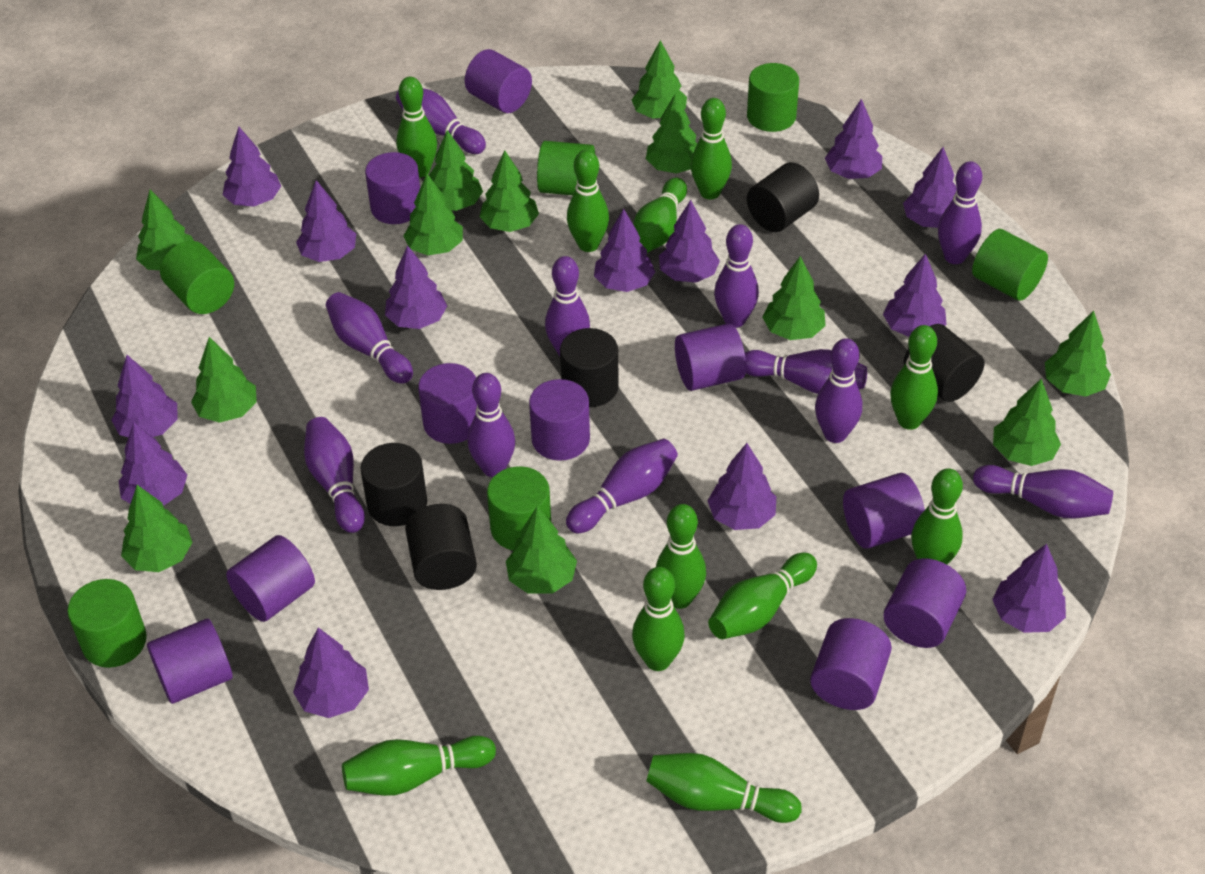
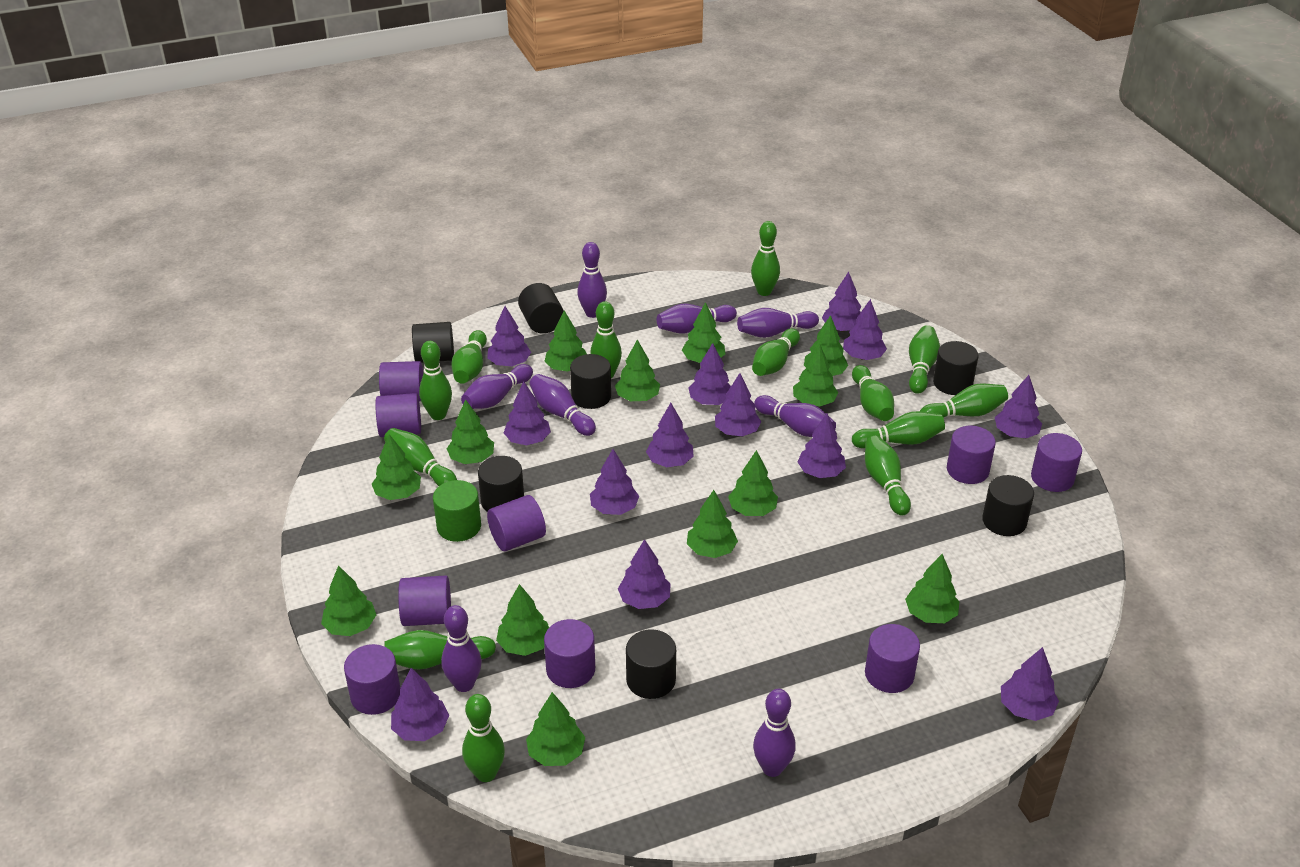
black cylinder: 5 -> 7
green bowling pin: 11 -> 13
green cylinder: 6 -> 1
green tree: 12 -> 13
purple bowling pin: 11 -> 8
purple cylinder: 10 -> 9

